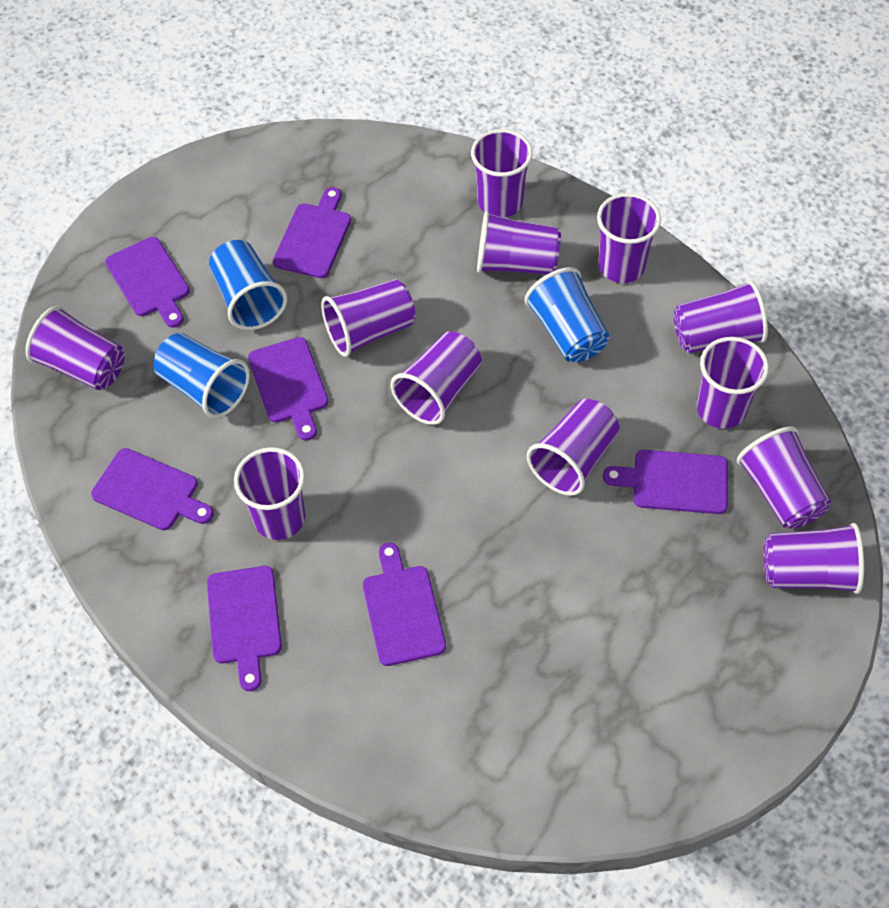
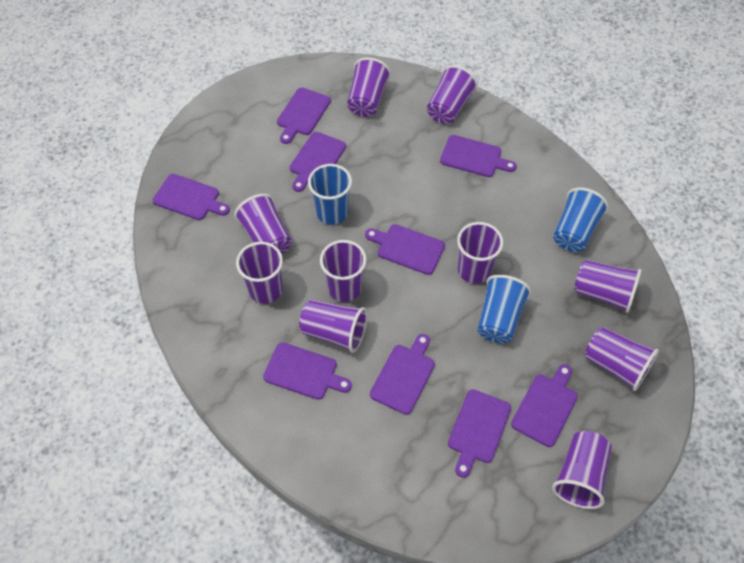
purple cup: 12 -> 10
purple cutting board: 7 -> 9

